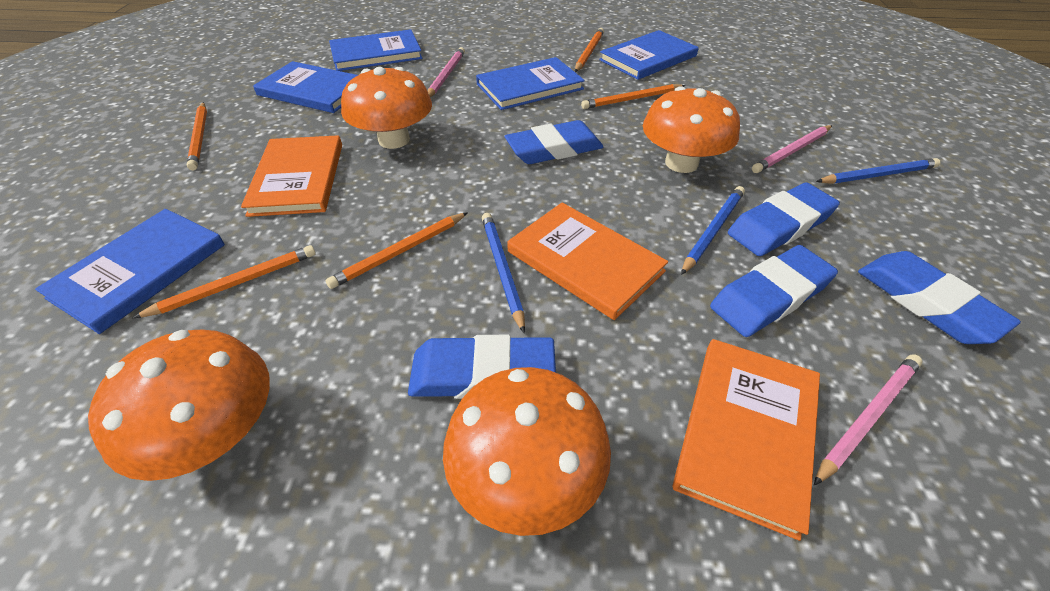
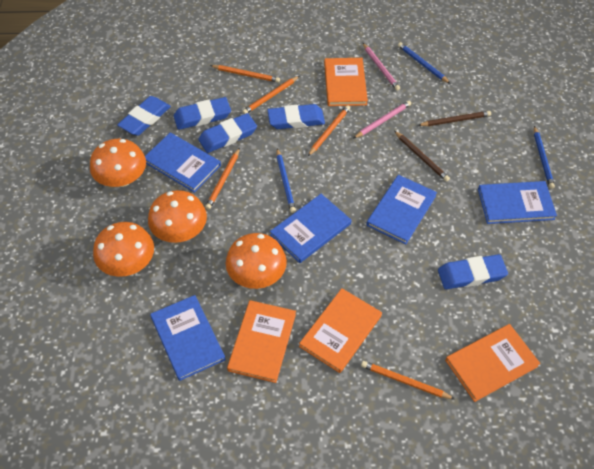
brown pencil: 0 -> 2
orange book: 3 -> 4
pink pencil: 3 -> 2

